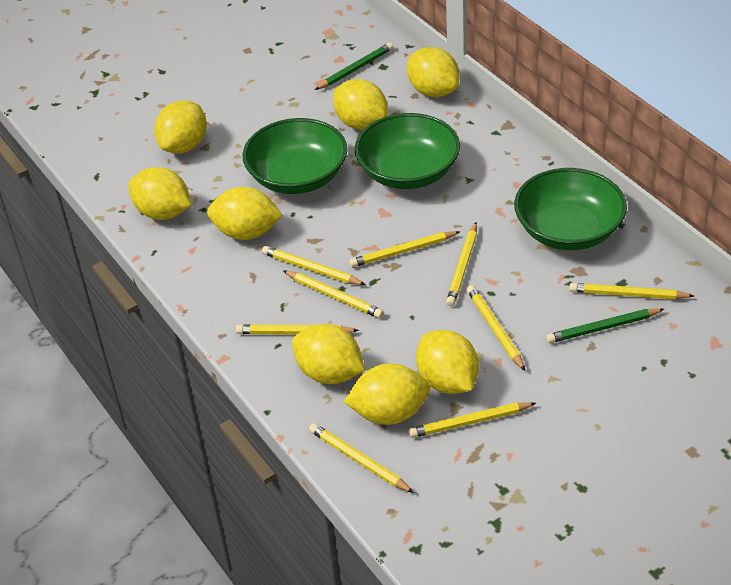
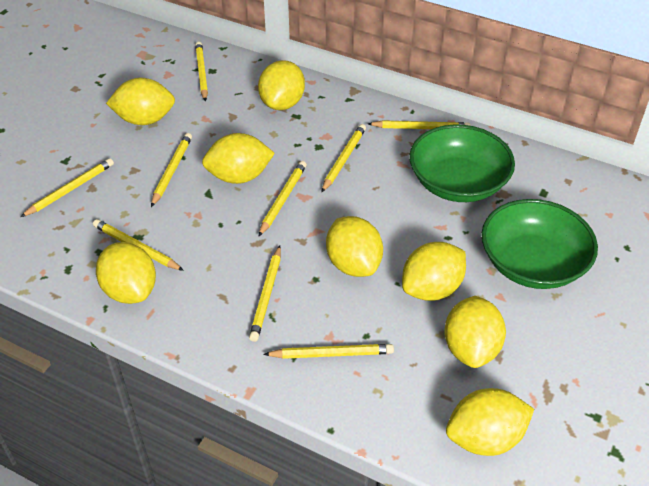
green bowl: 3 -> 2
green pencil: 2 -> 0

